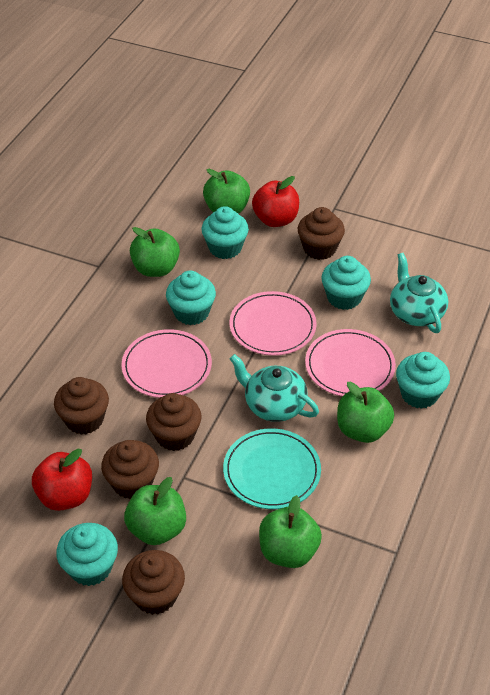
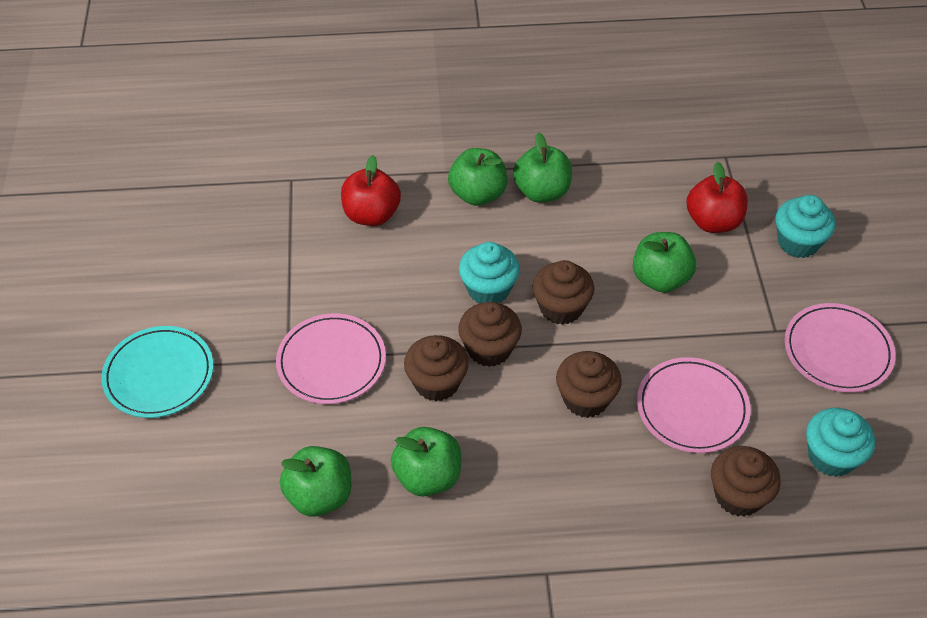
turquoise cupcake: 5 -> 3
turquoise teapot: 2 -> 0

